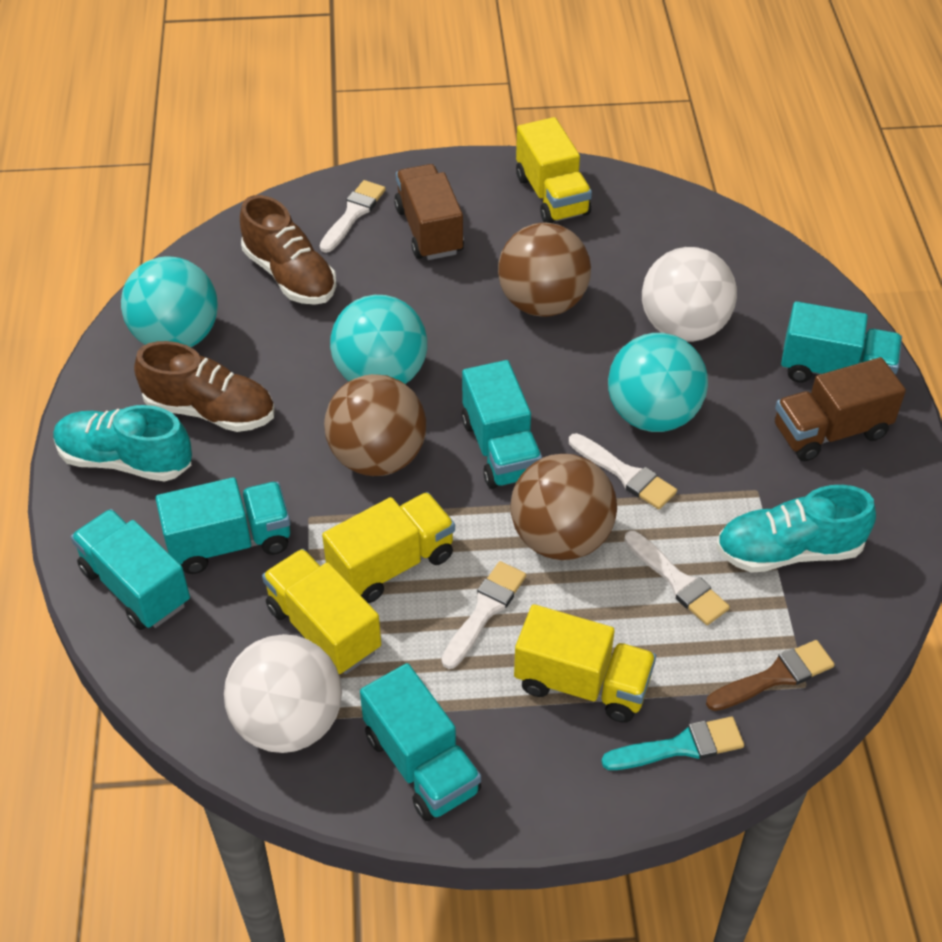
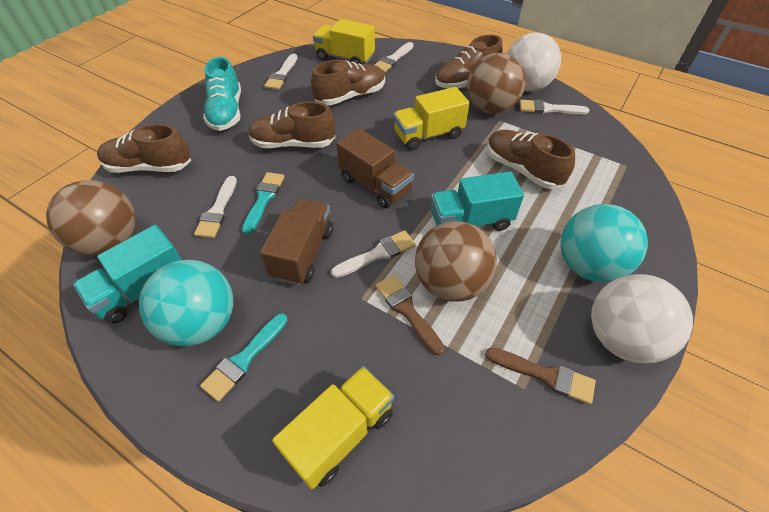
brown brush: 1 -> 2
brown shoe: 2 -> 5
turquoise ball: 3 -> 2
turquoise brush: 1 -> 2
turquoise shoe: 2 -> 1
turquoise truck: 5 -> 2
white brush: 4 -> 5
yellow truck: 4 -> 3

